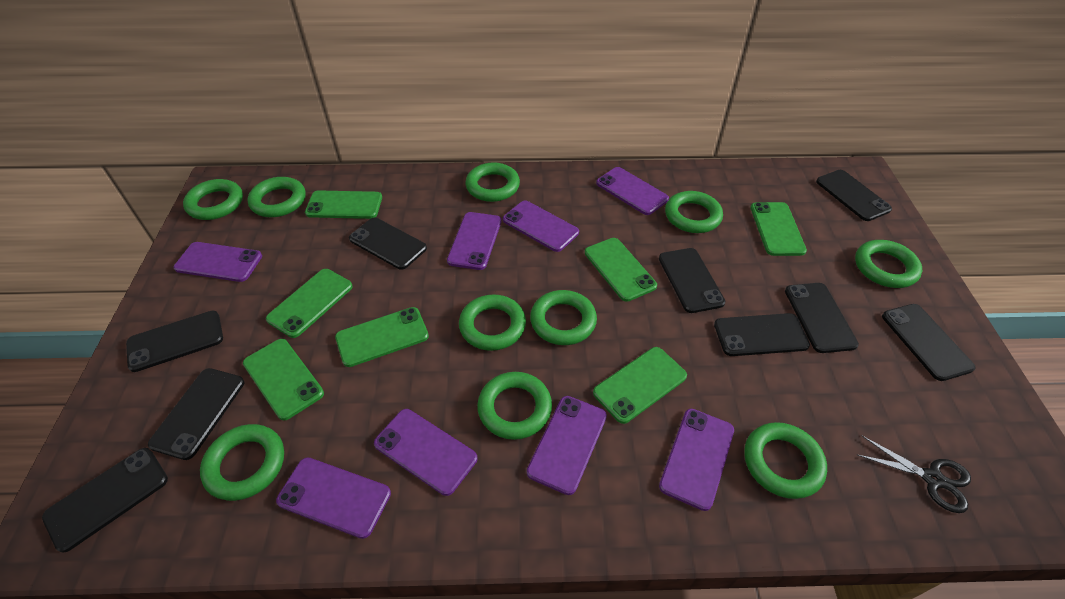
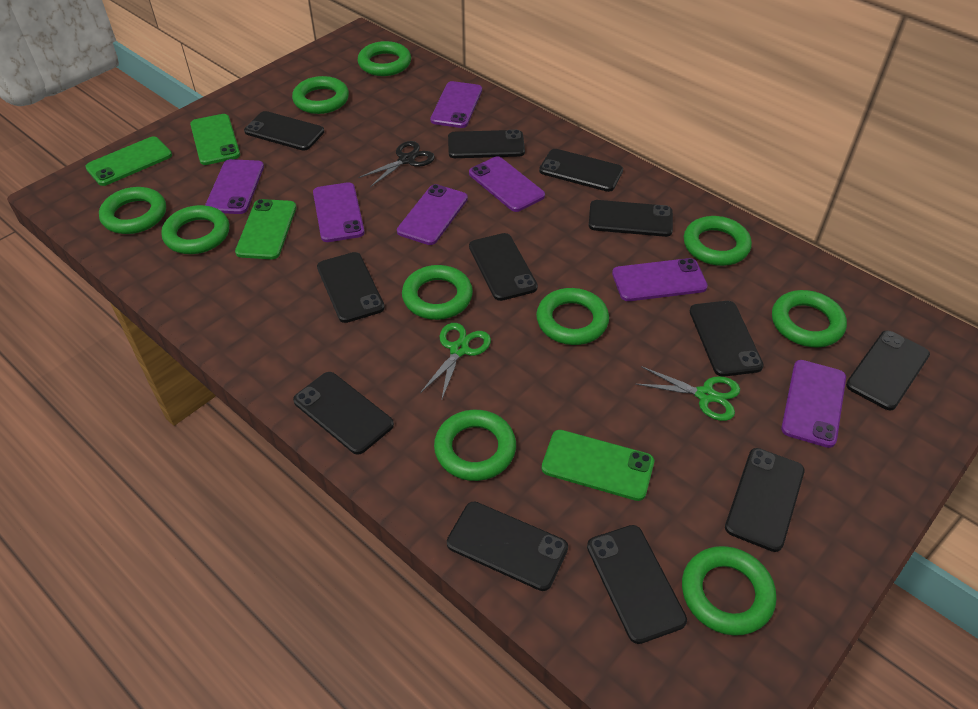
black phone: 9 -> 12
green phone: 7 -> 4
green scissors: 0 -> 2
purple phone: 8 -> 7

